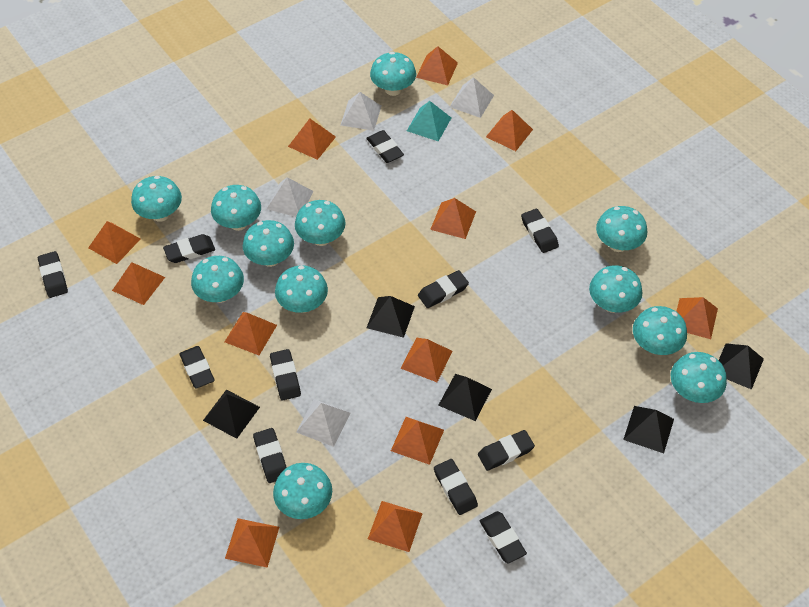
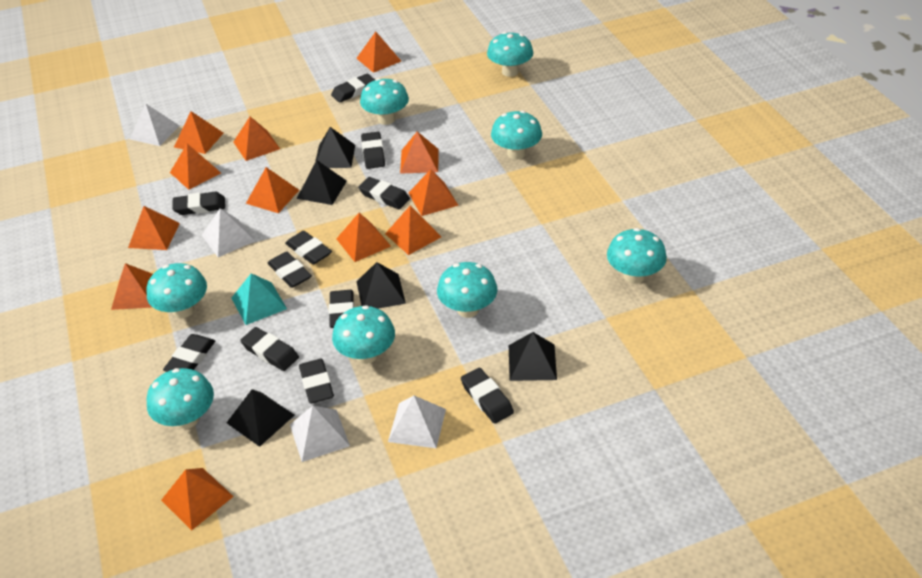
turquoise mushroom: 12 -> 8

